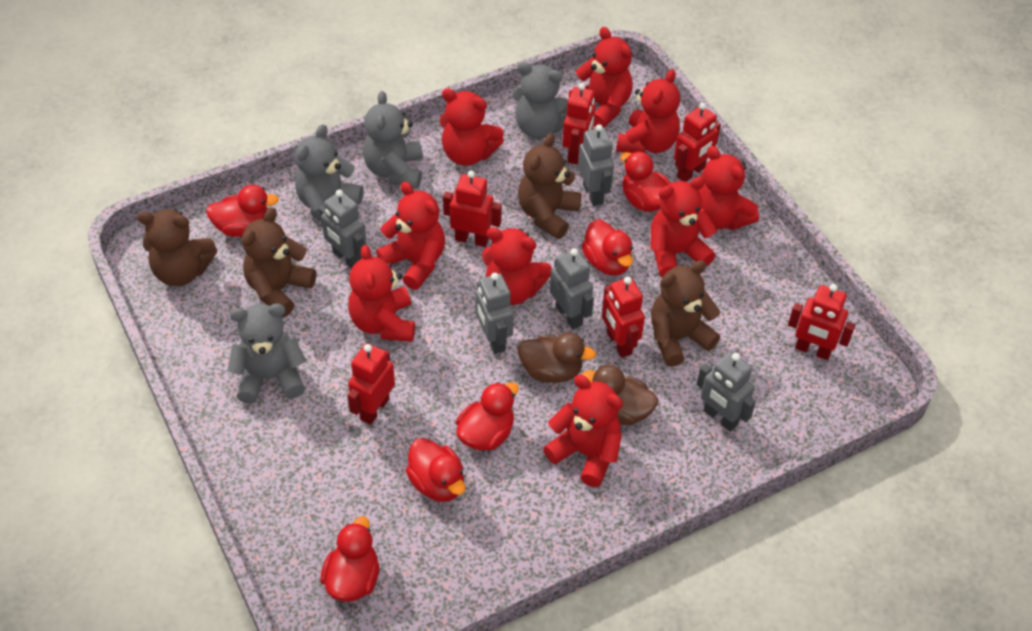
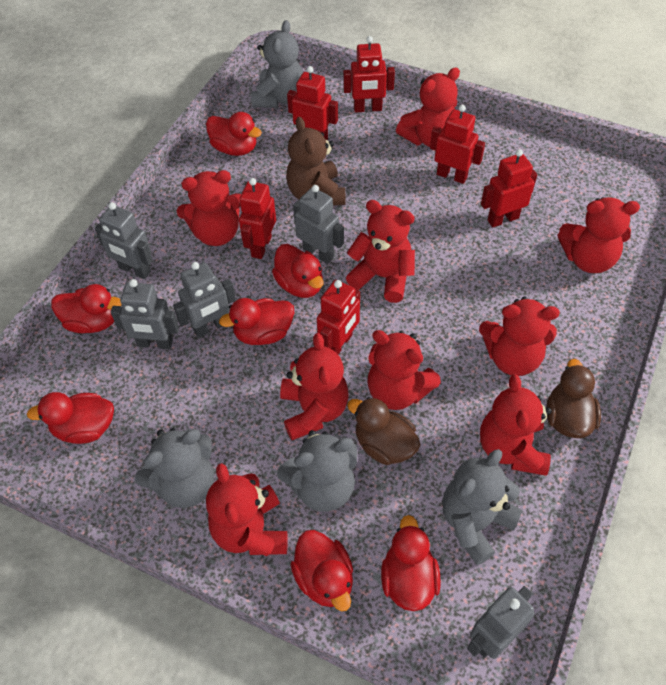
brown teddy bear: 4 -> 1
red duck: 6 -> 7

